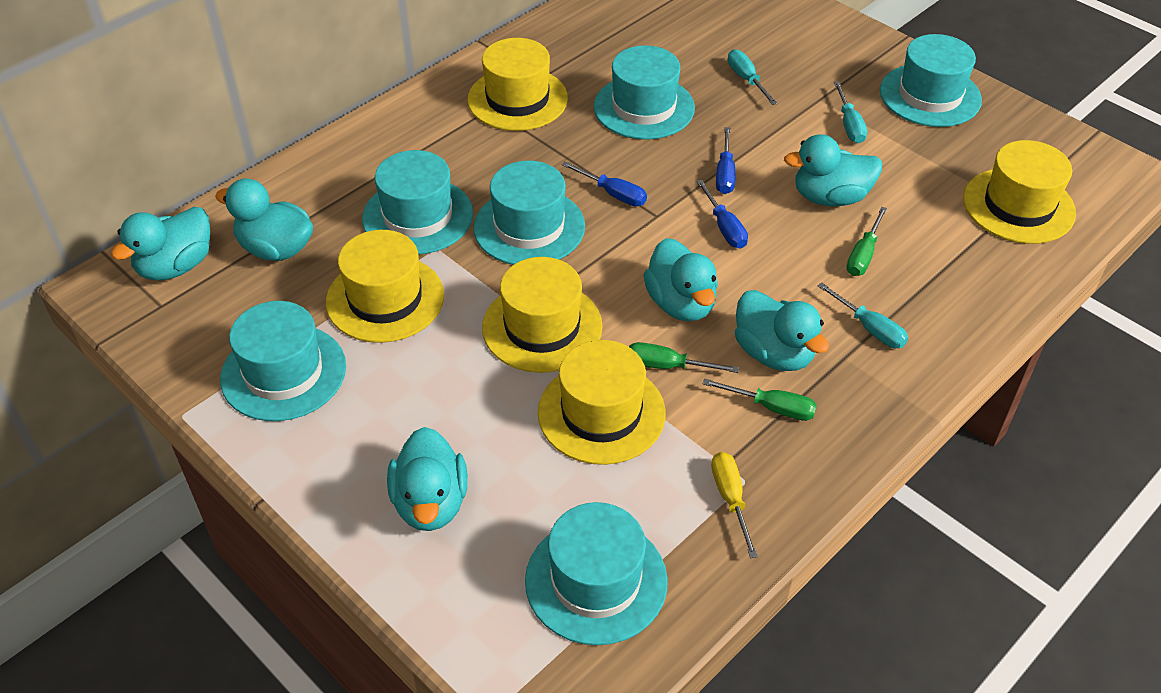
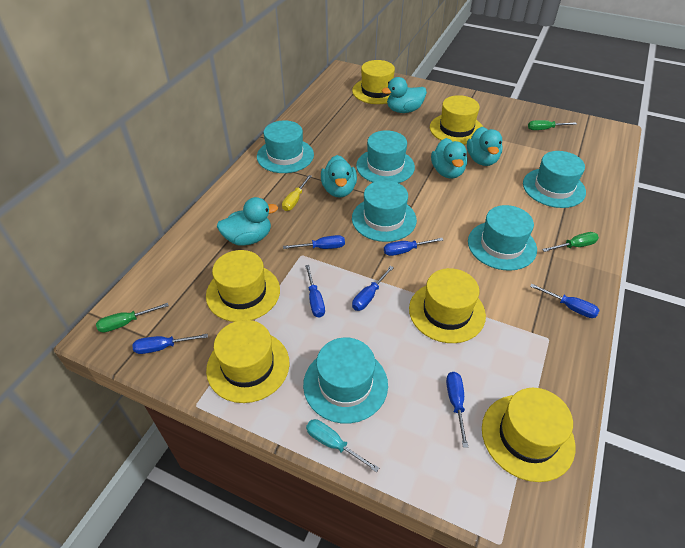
blue screwdriver: 3 -> 7
turquoise duck: 6 -> 5
turquoise screwdriver: 3 -> 1
yellow hat: 5 -> 6

